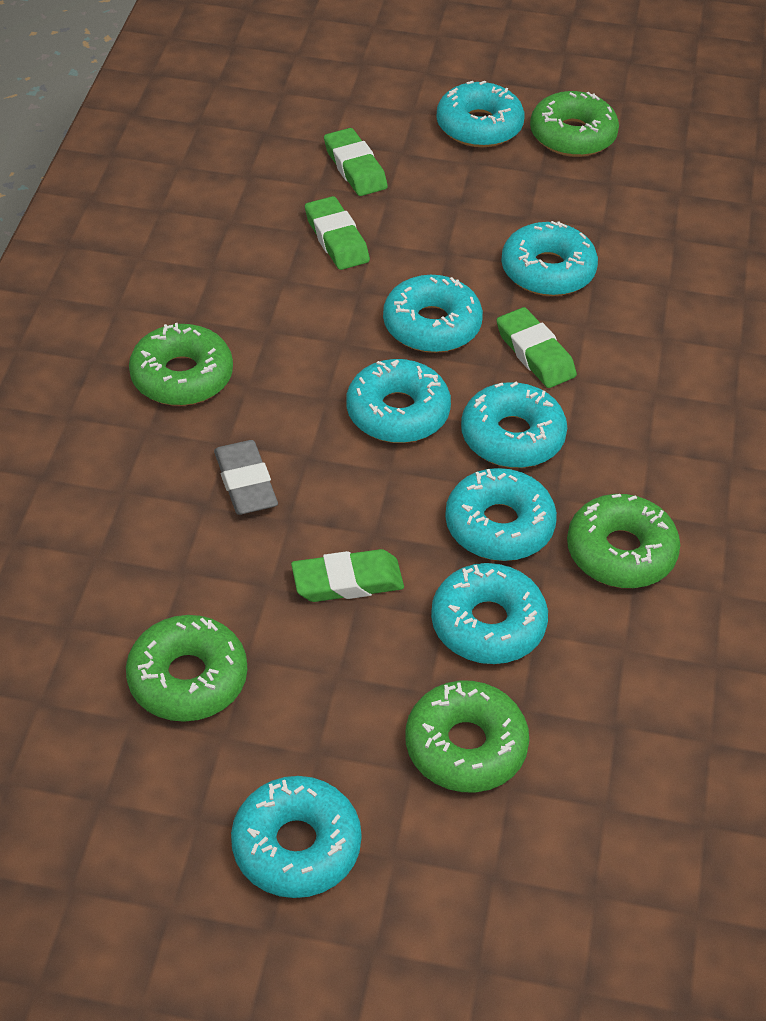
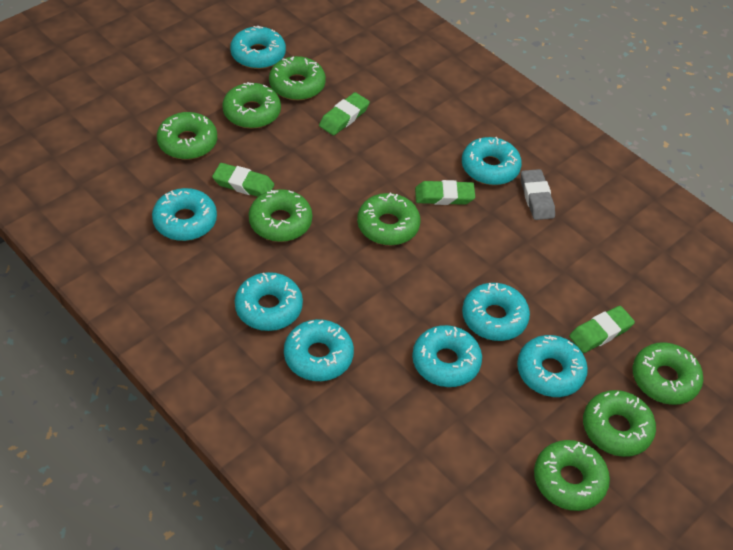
green donut: 5 -> 8

